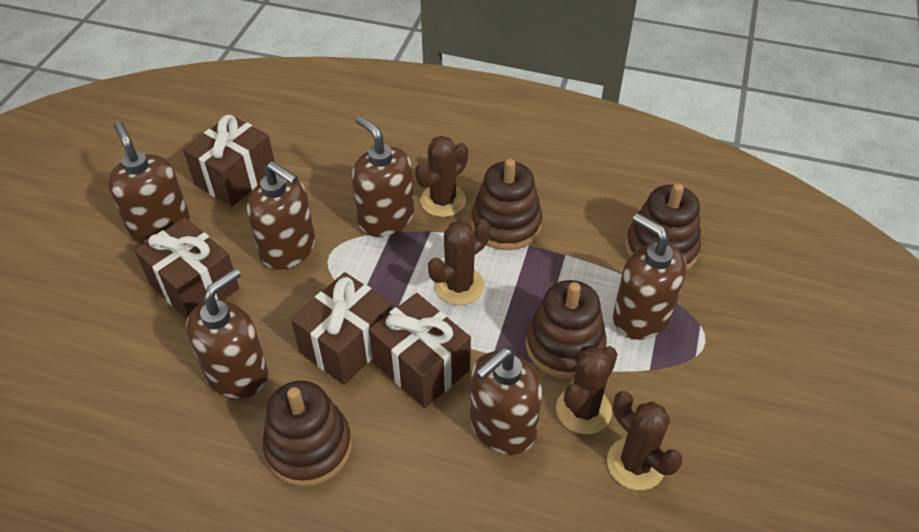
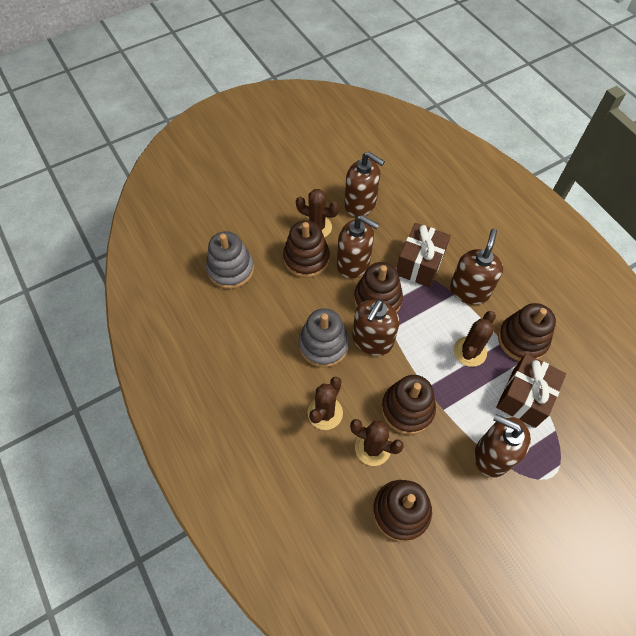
brown gift: 4 -> 2
brown soap dispenser: 6 -> 5
brown stacking toy: 4 -> 5
grey stacking toy: 0 -> 2

